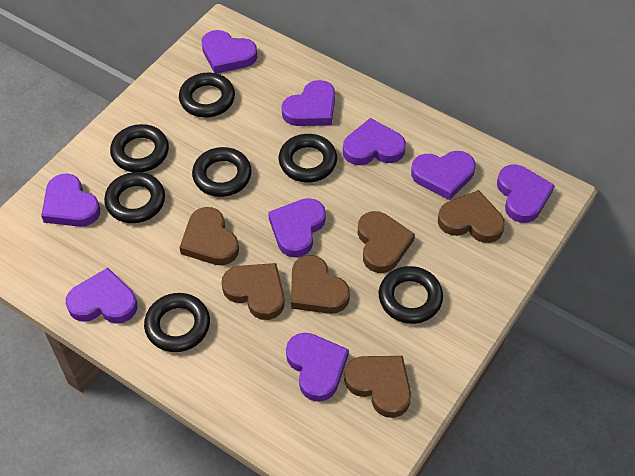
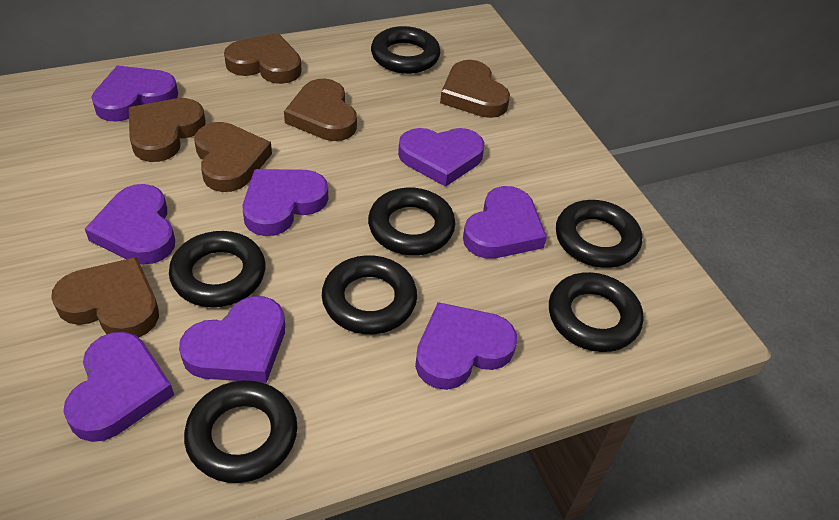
purple heart: 9 -> 8

